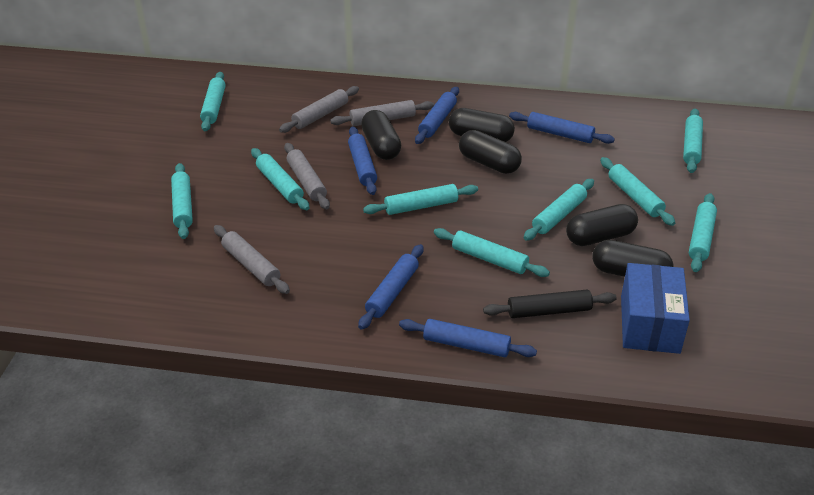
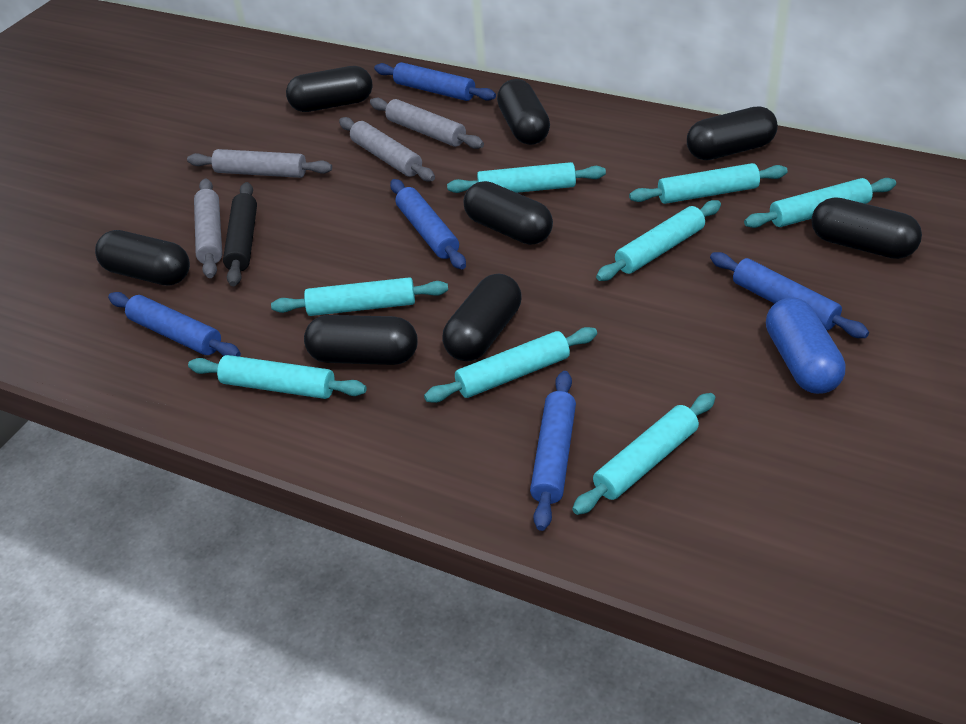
black capsule: 5 -> 8
blue box: 1 -> 0
blue capsule: 0 -> 1
turquoise rolling pin: 9 -> 8

